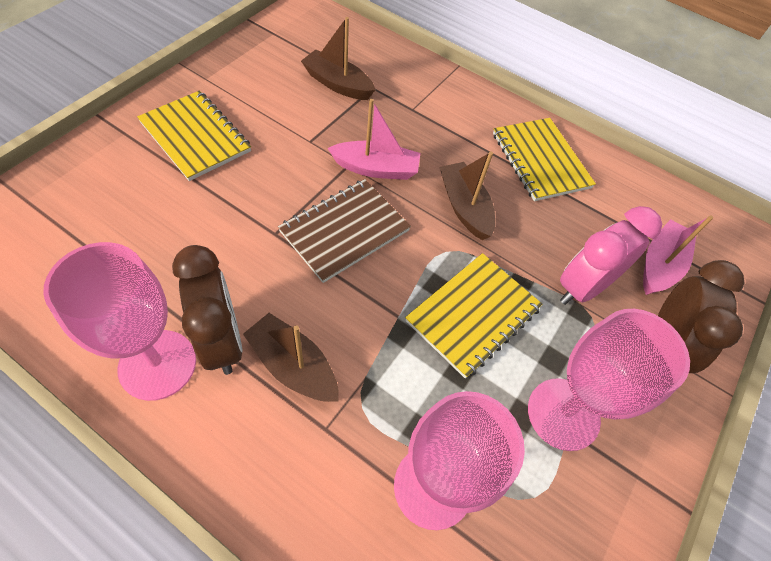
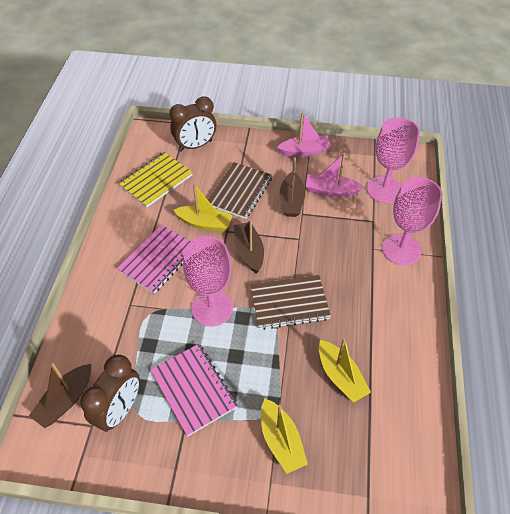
brown notebook: 1 -> 2
pink clock: 1 -> 0
pink notebook: 0 -> 2
yellow boat: 0 -> 3
yellow notebook: 3 -> 1

